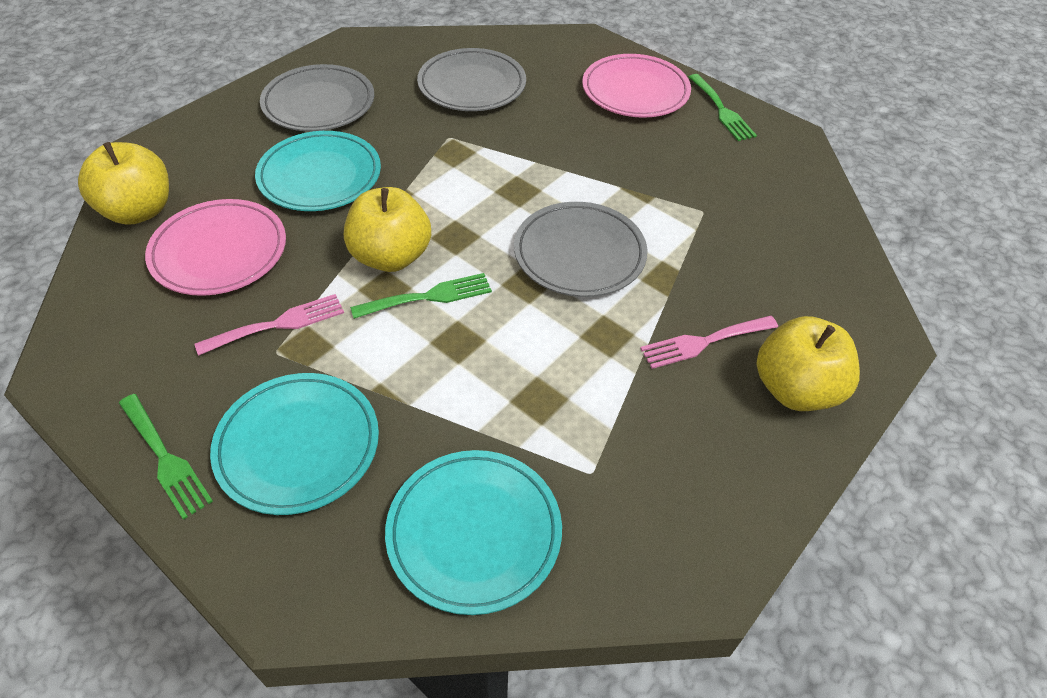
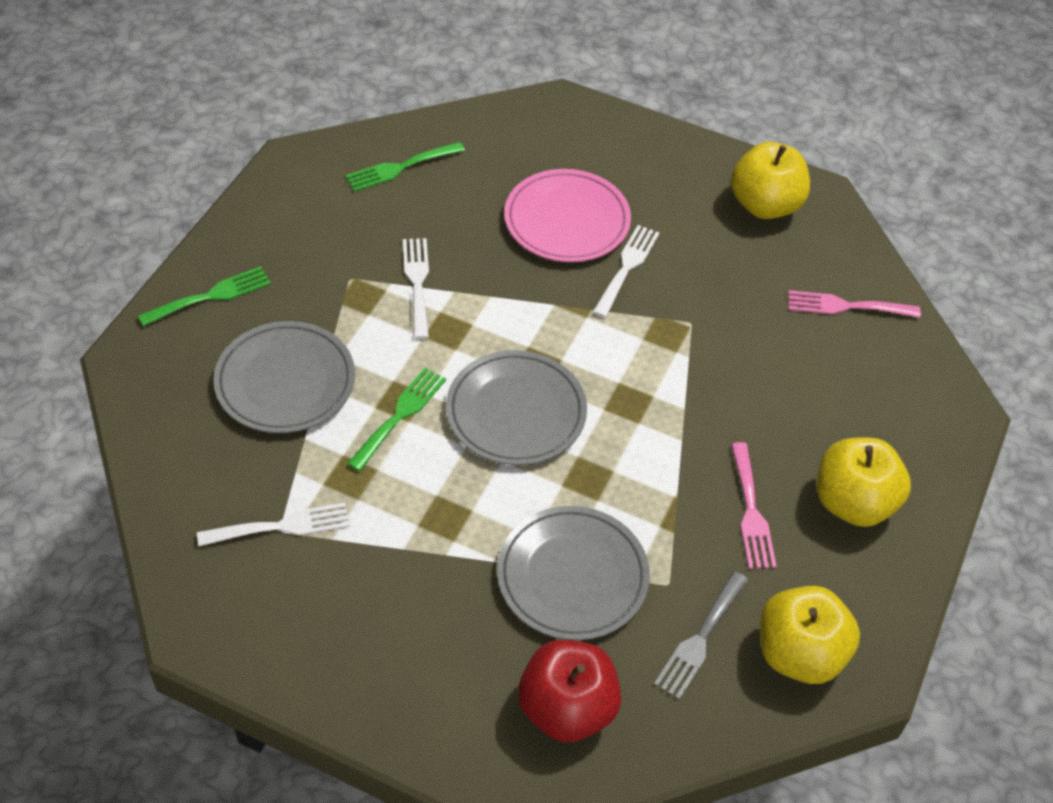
grey fork: 0 -> 1
pink plate: 2 -> 1
red apple: 0 -> 1
turquoise plate: 3 -> 0
white fork: 0 -> 3

